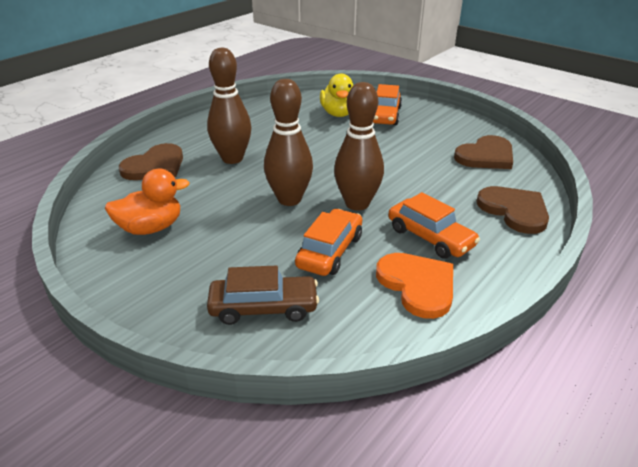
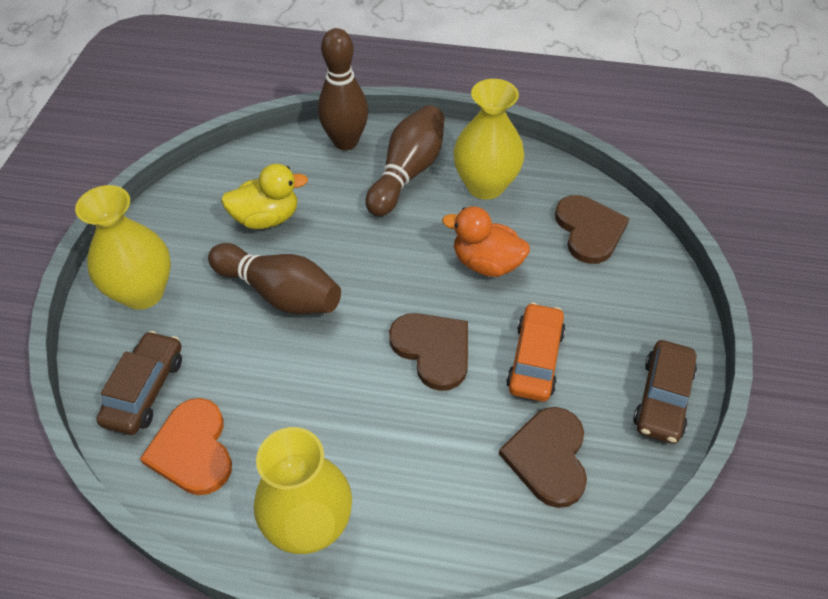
brown car: 1 -> 2
orange car: 3 -> 1
yellow vase: 0 -> 3

